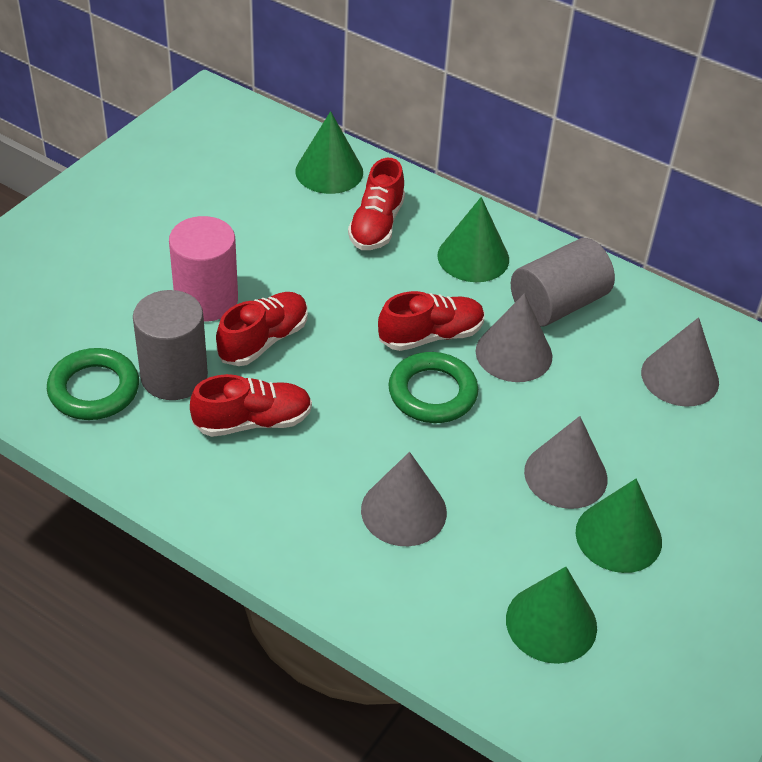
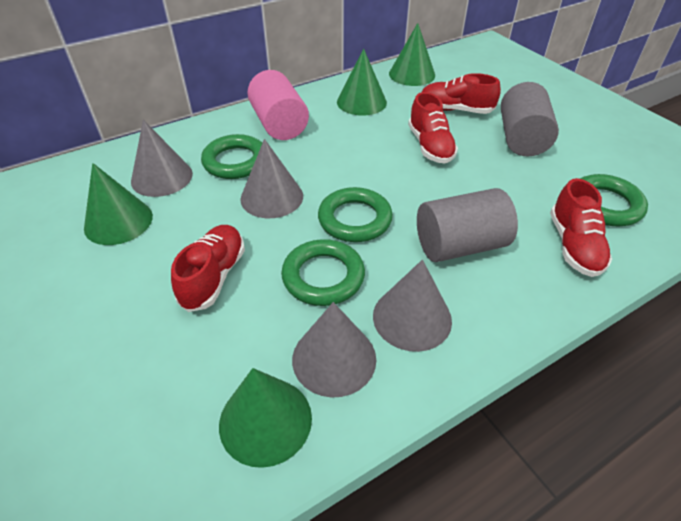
green ring: 2 -> 4

